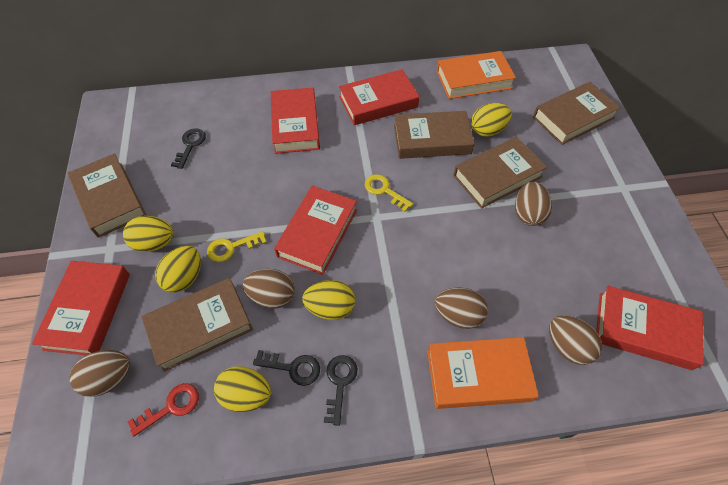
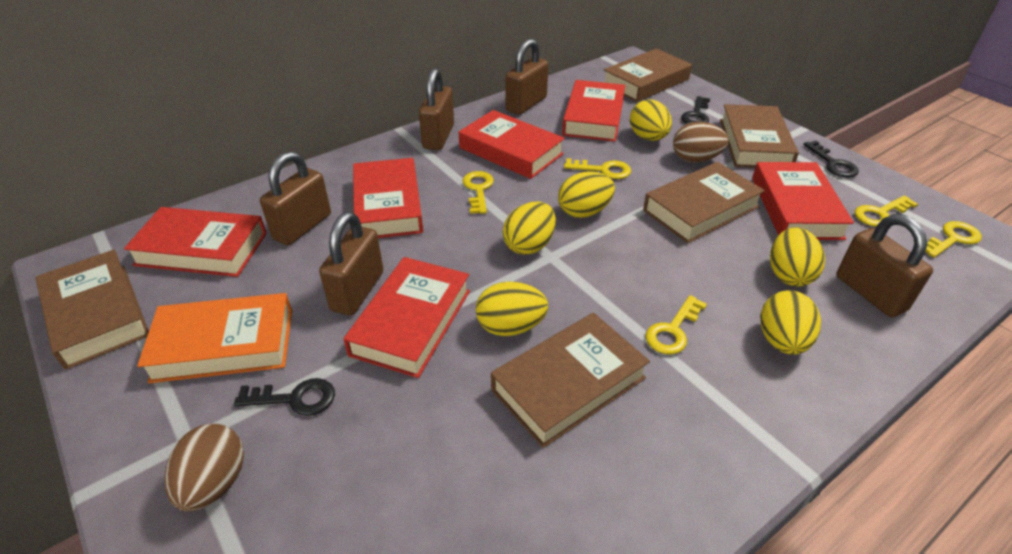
brown egg: 5 -> 2
brown padlock: 0 -> 5
orange book: 2 -> 1
red book: 5 -> 6
red key: 1 -> 0
yellow egg: 5 -> 6
yellow key: 2 -> 5

